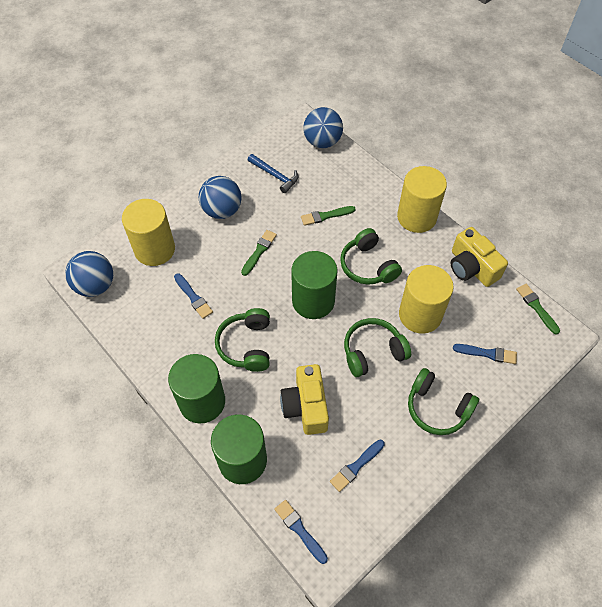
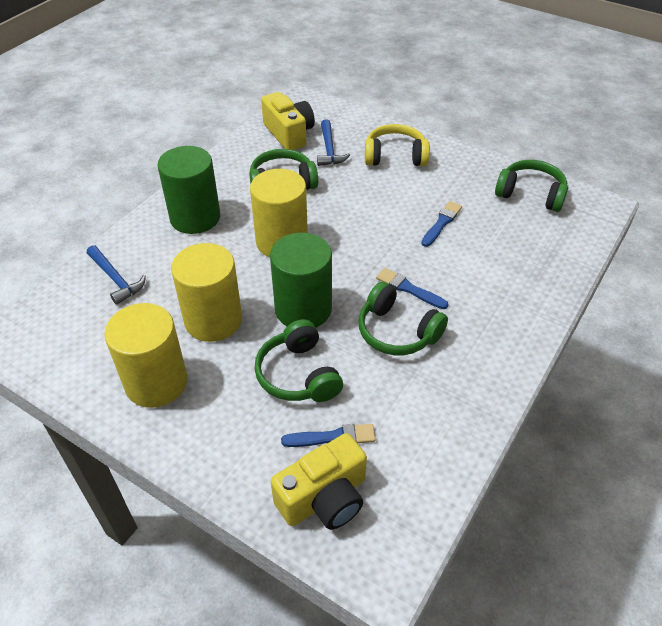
blue ball: 3 -> 0
blue brush: 4 -> 3
blue hammer: 1 -> 2
green brush: 3 -> 0
green cylinder: 3 -> 2
yellow headphones: 0 -> 1

